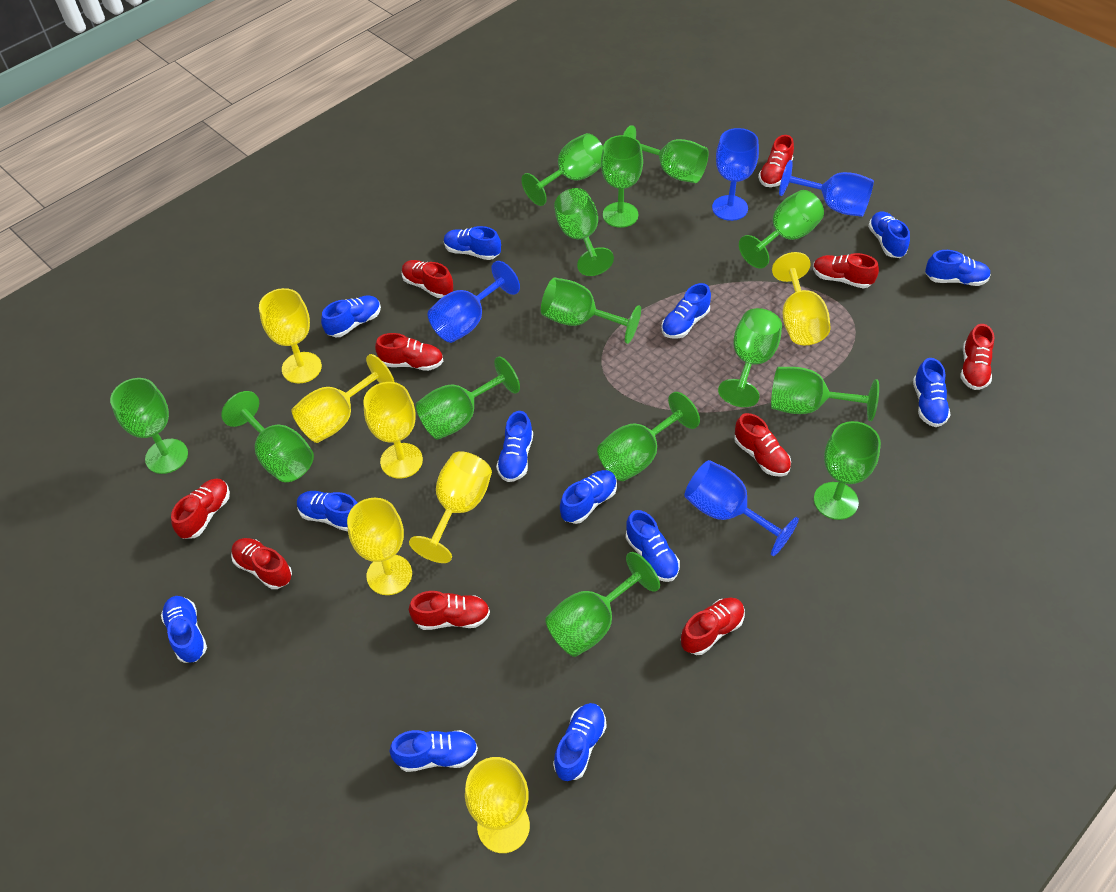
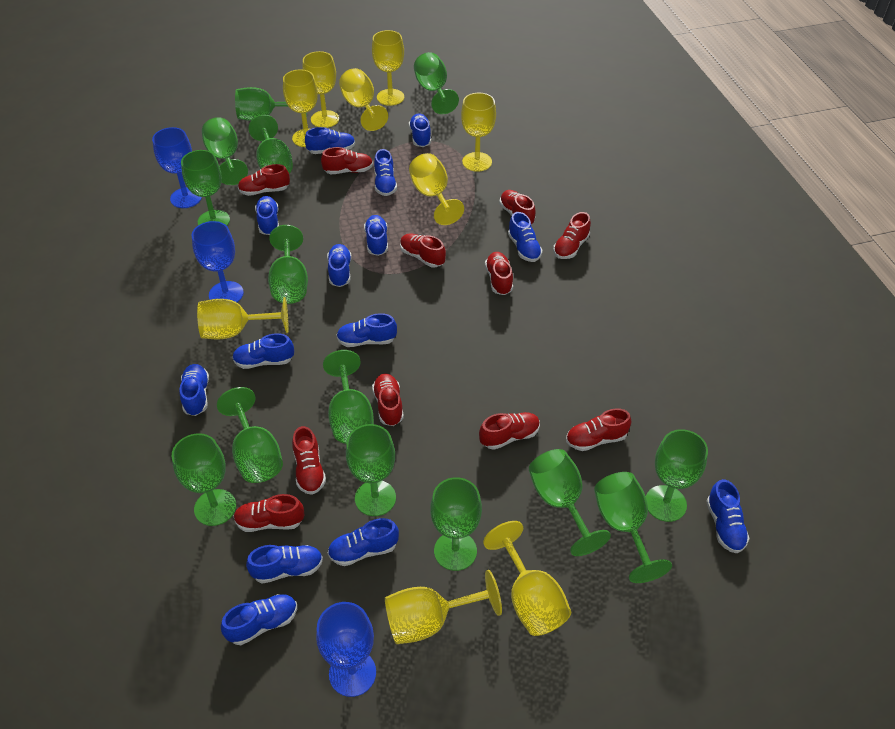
blue goblet: 4 -> 3
blue shoe: 13 -> 14
red shoe: 10 -> 11
yellow goblet: 7 -> 9

